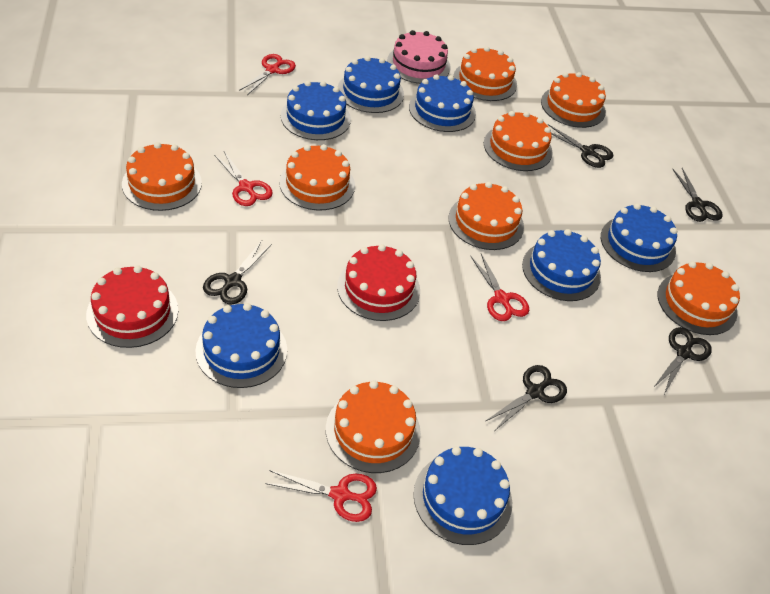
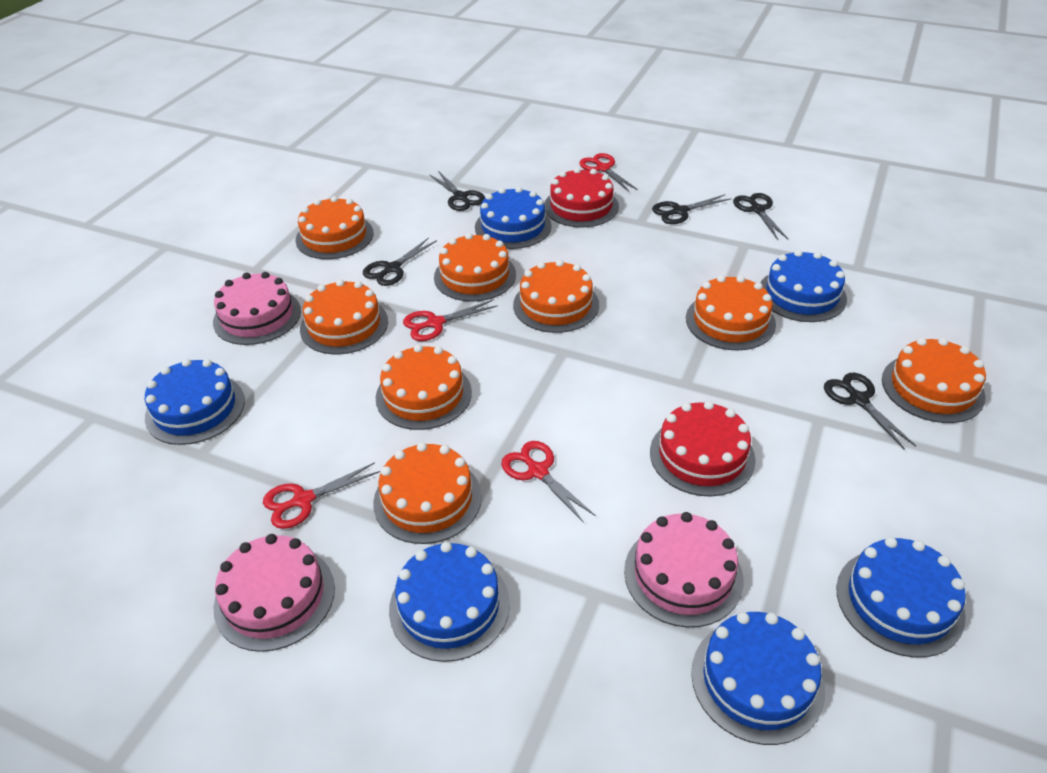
blue cake: 7 -> 6
pink cake: 1 -> 3

